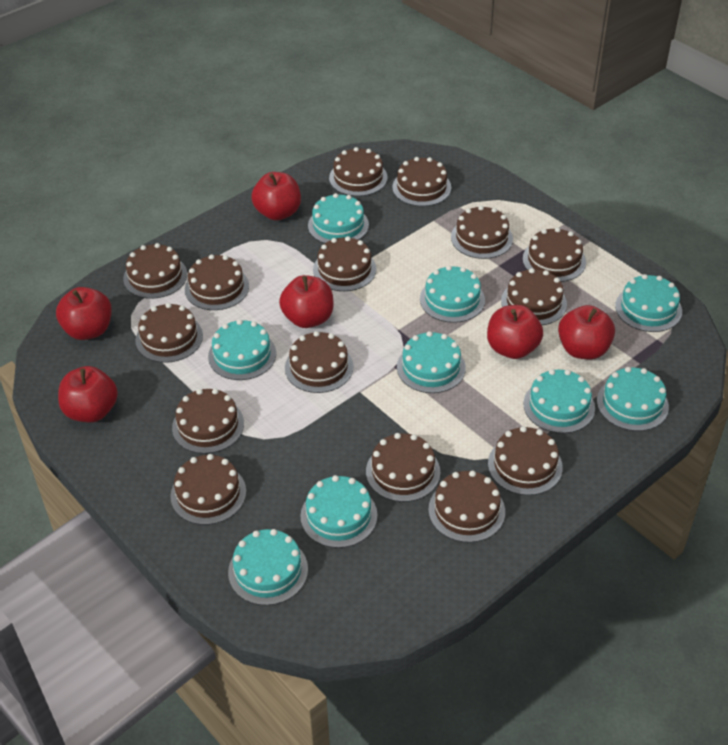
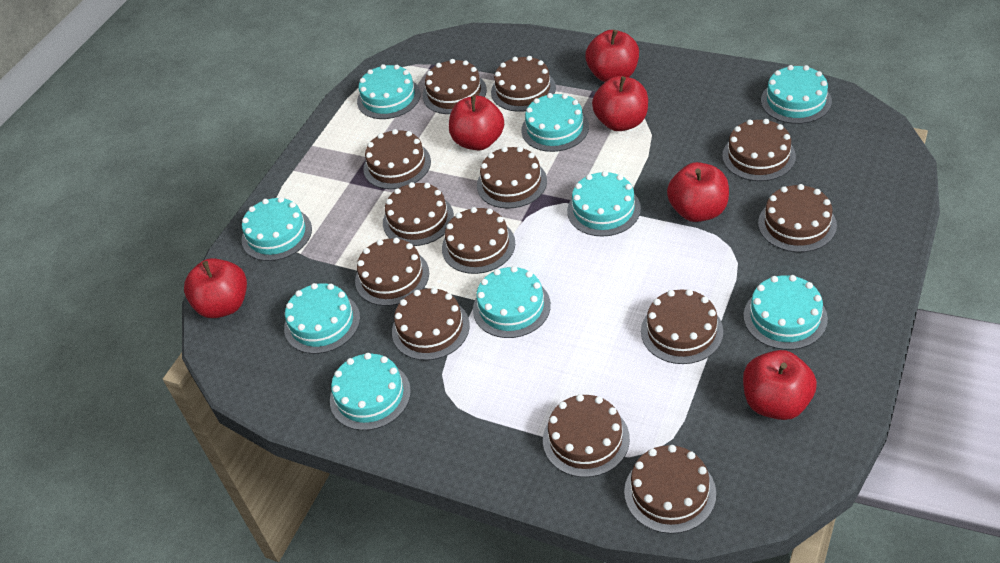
brown cake: 15 -> 13

